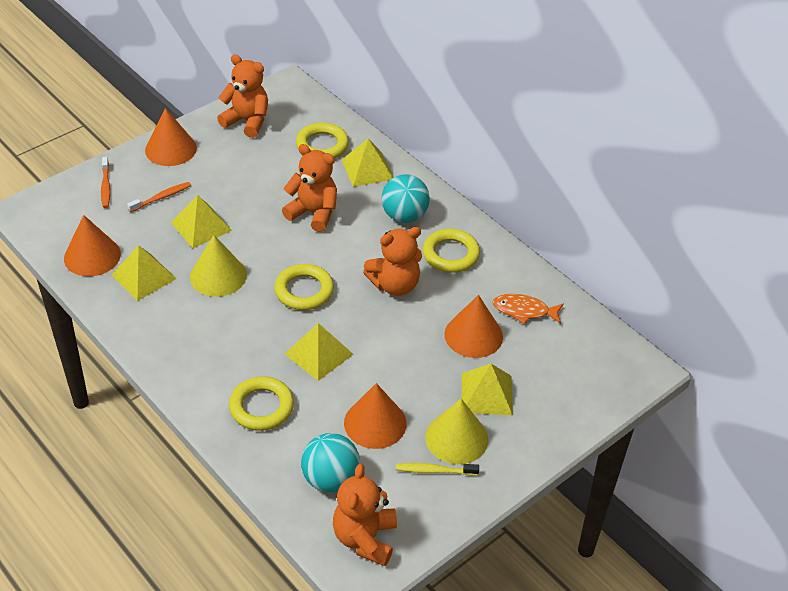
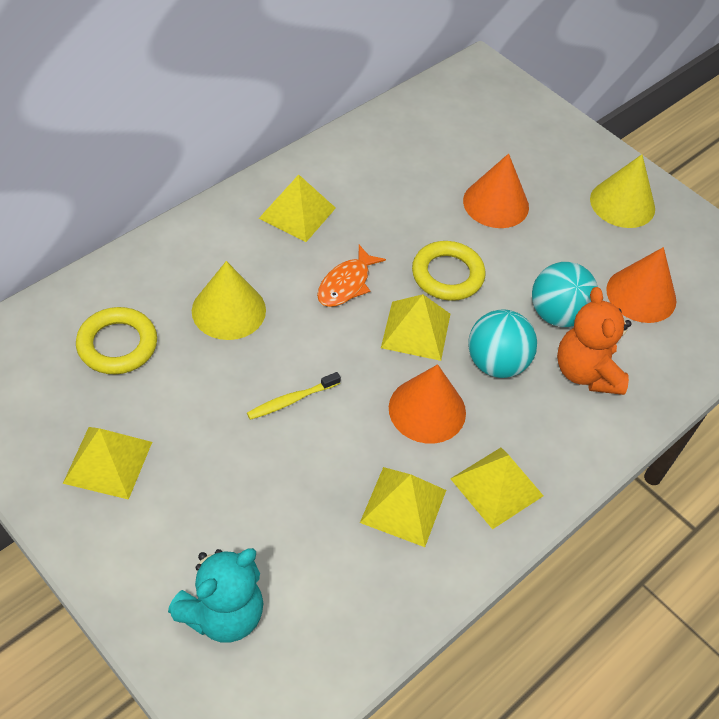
orange cone: 4 -> 3
orange teddy bear: 4 -> 1
orange toothbrush: 2 -> 0
turquoise teddy bear: 0 -> 1
yellow ring: 4 -> 2

